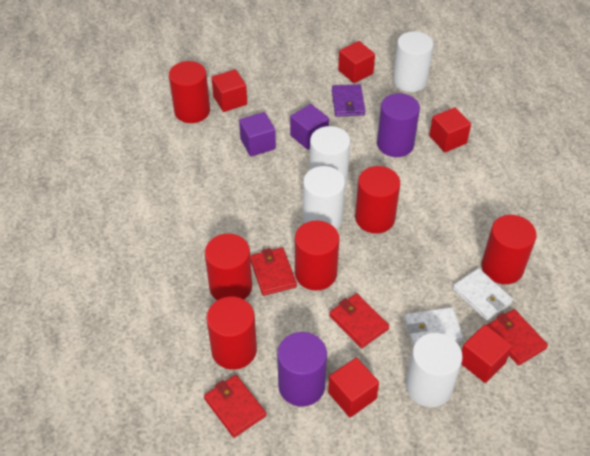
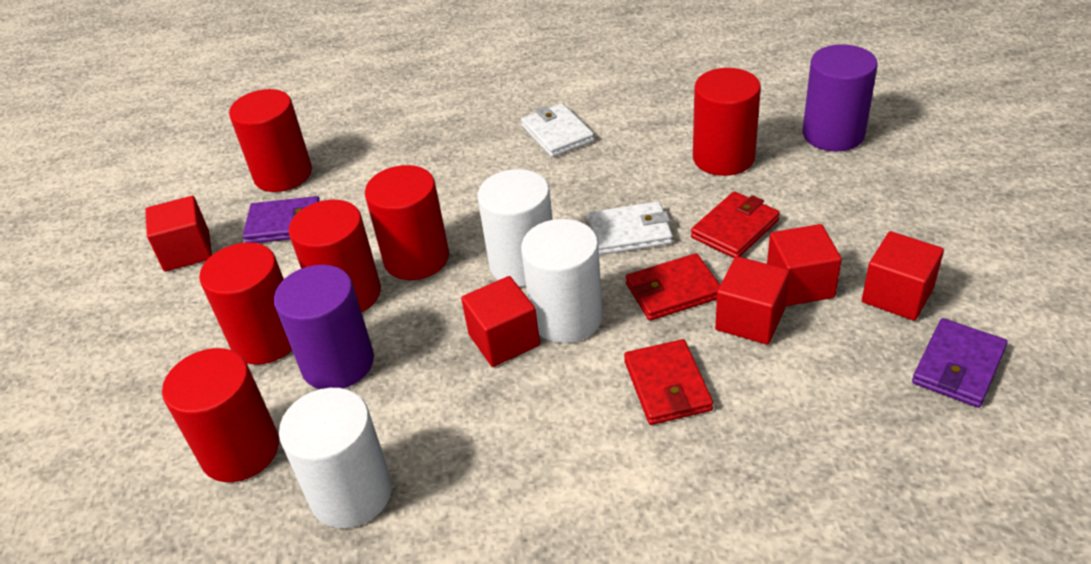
purple cube: 2 -> 0
purple wallet: 1 -> 2
red wallet: 4 -> 3
white cylinder: 4 -> 3

